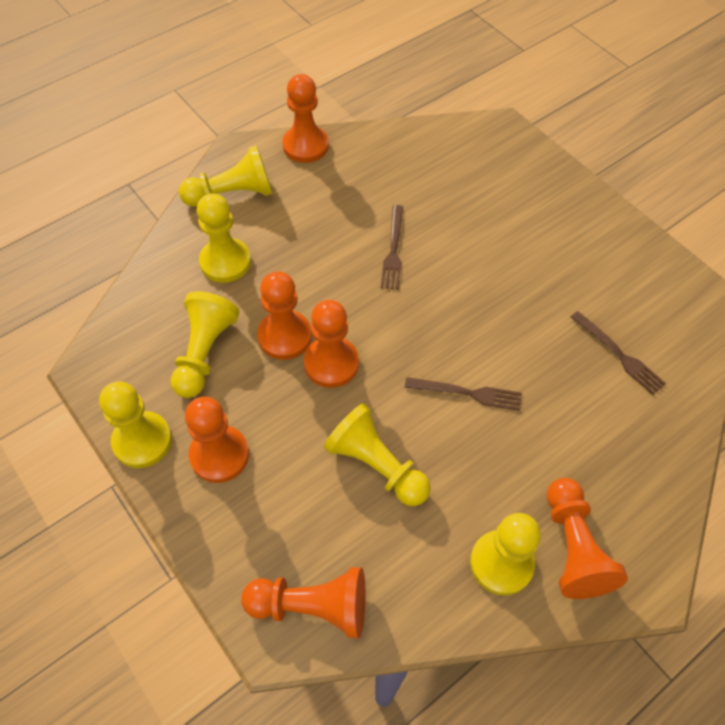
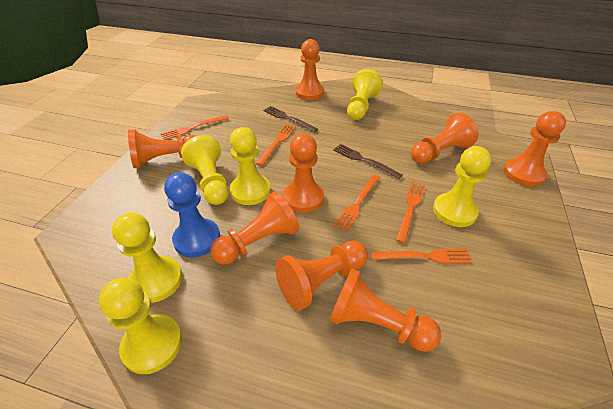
blue pawn: 0 -> 1
brown fork: 3 -> 2
orange fork: 0 -> 5
orange pawn: 6 -> 8

